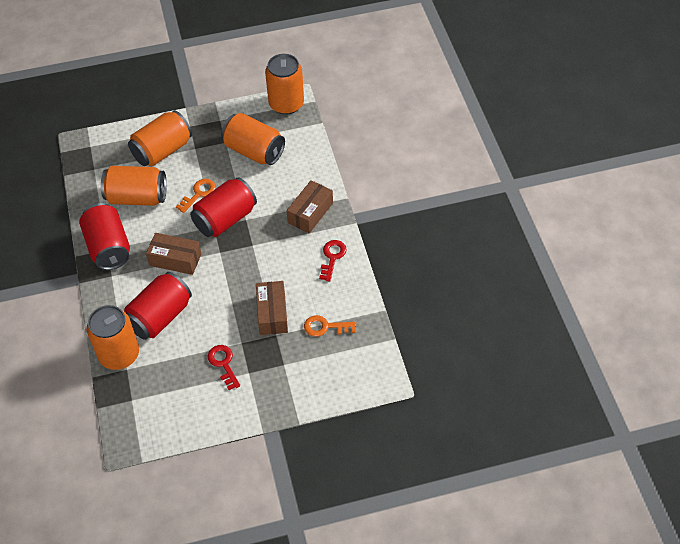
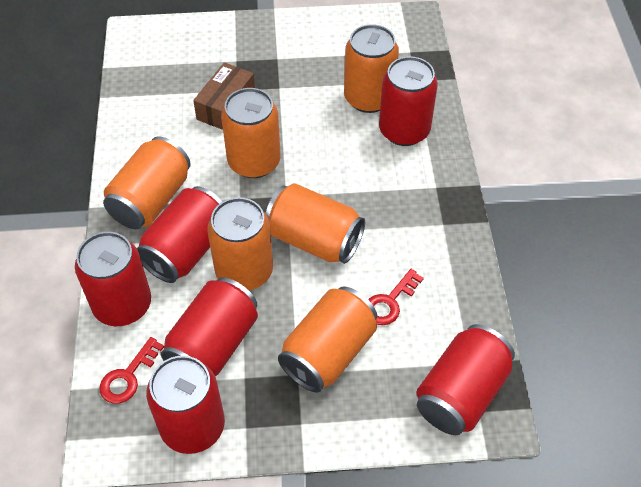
brown box: 3 -> 1
orange can: 5 -> 6
orange key: 2 -> 0
red can: 3 -> 6

